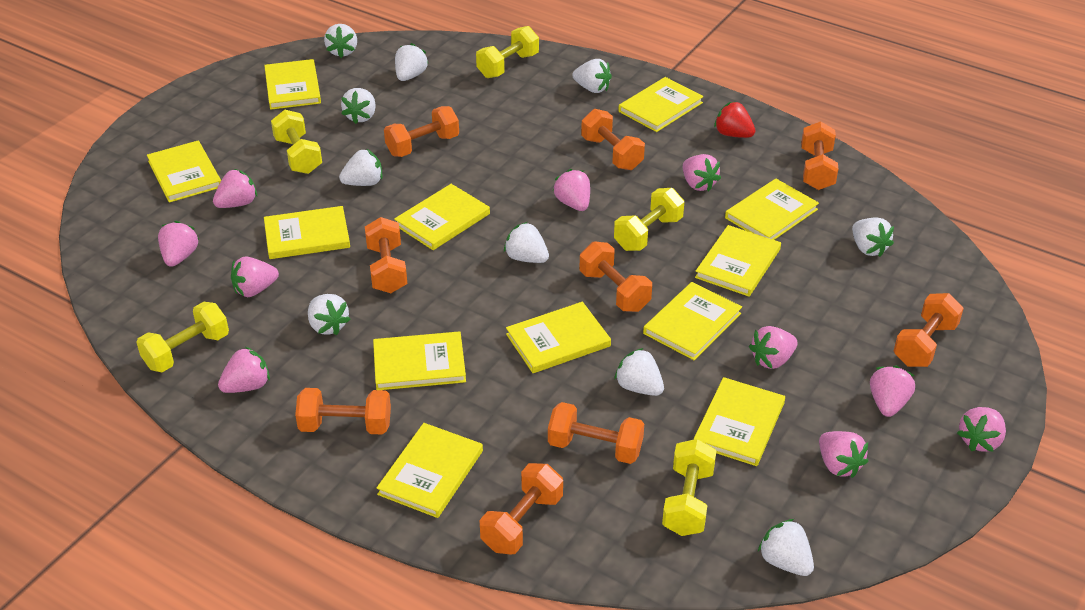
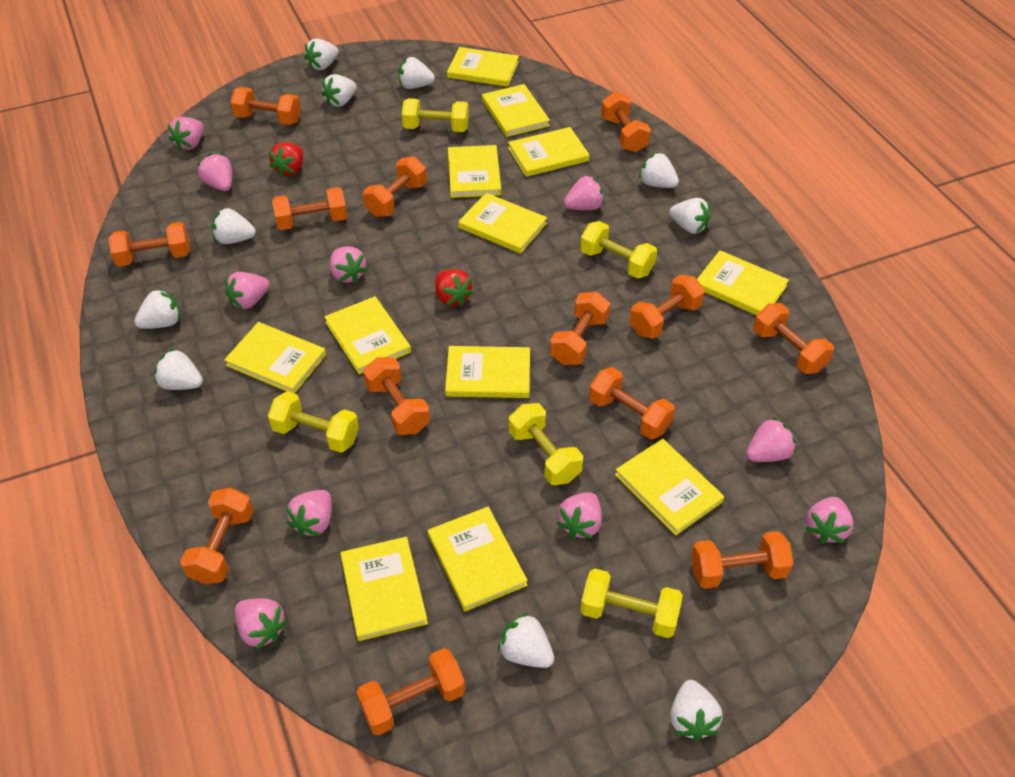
orange dumbbell: 9 -> 13
red strawberry: 1 -> 2

